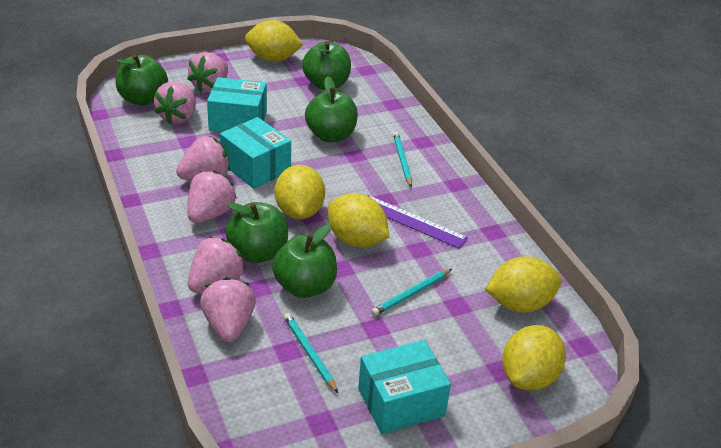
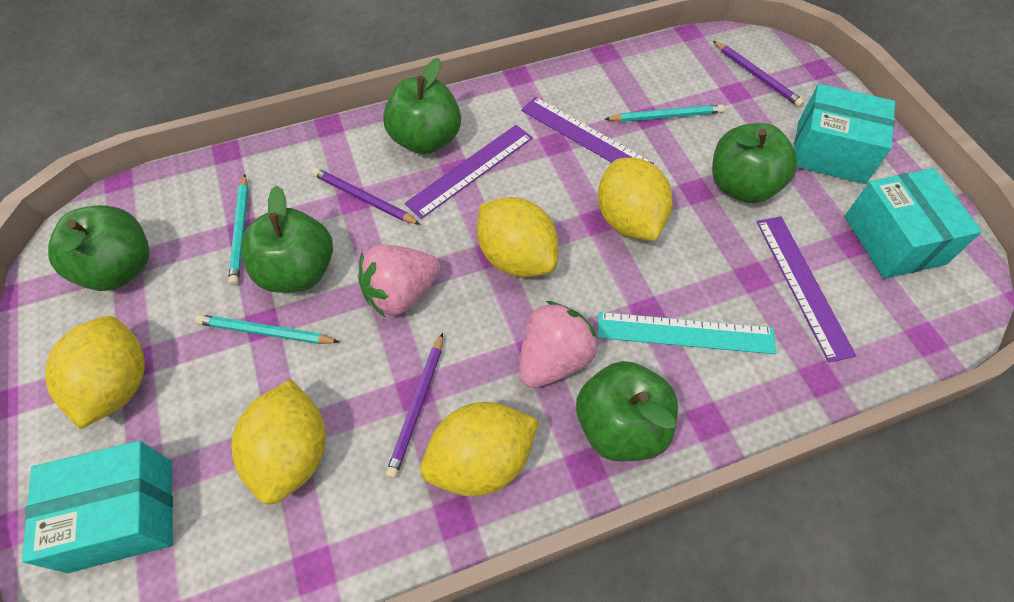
pink strawberry: 6 -> 2
purple pencil: 0 -> 3
purple ruler: 1 -> 3
turquoise ruler: 0 -> 1

